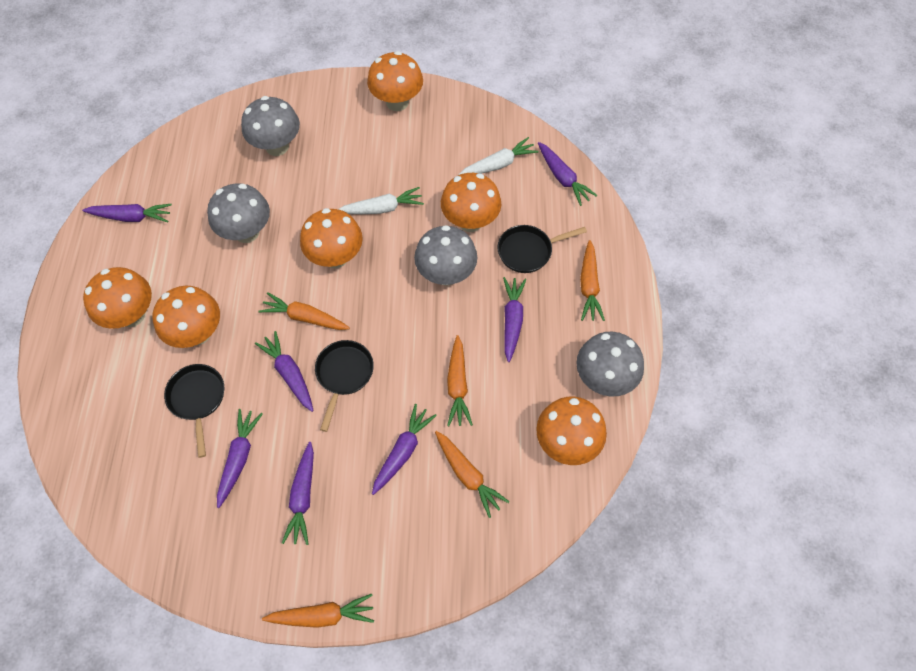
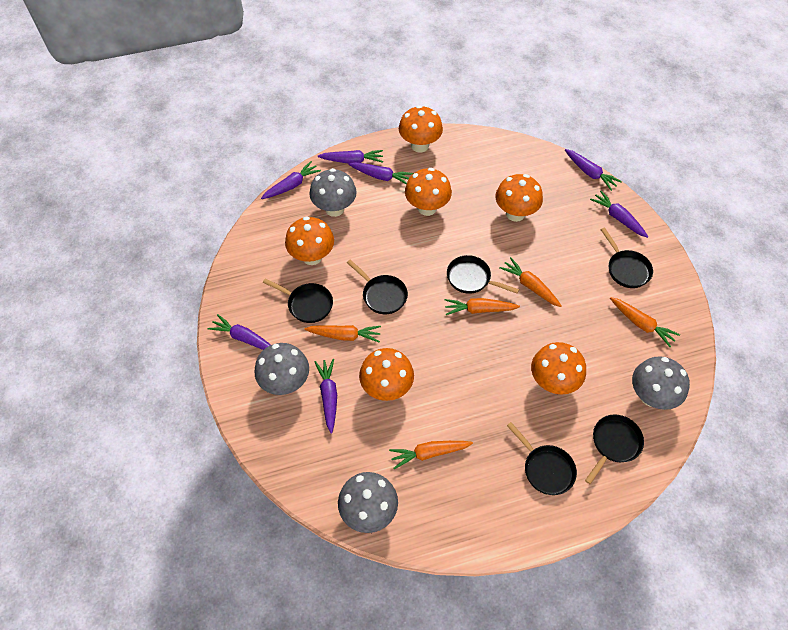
black pan: 3 -> 6
white carrot: 2 -> 0

